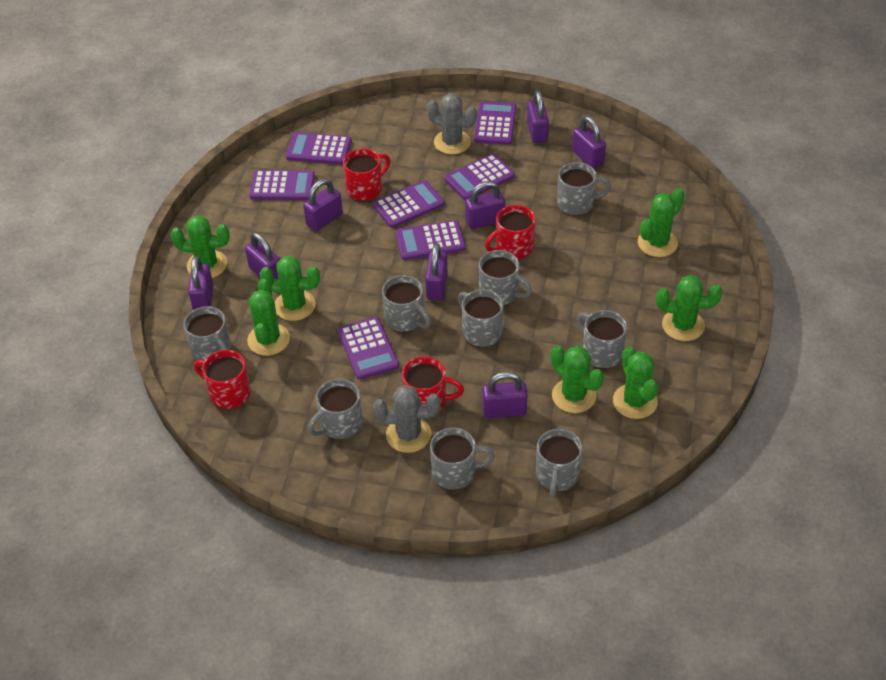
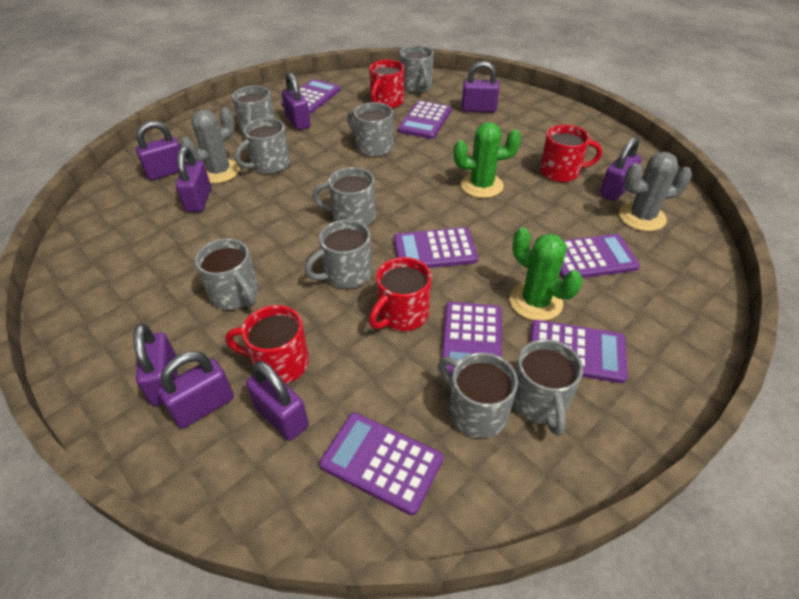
green cactus: 7 -> 2

